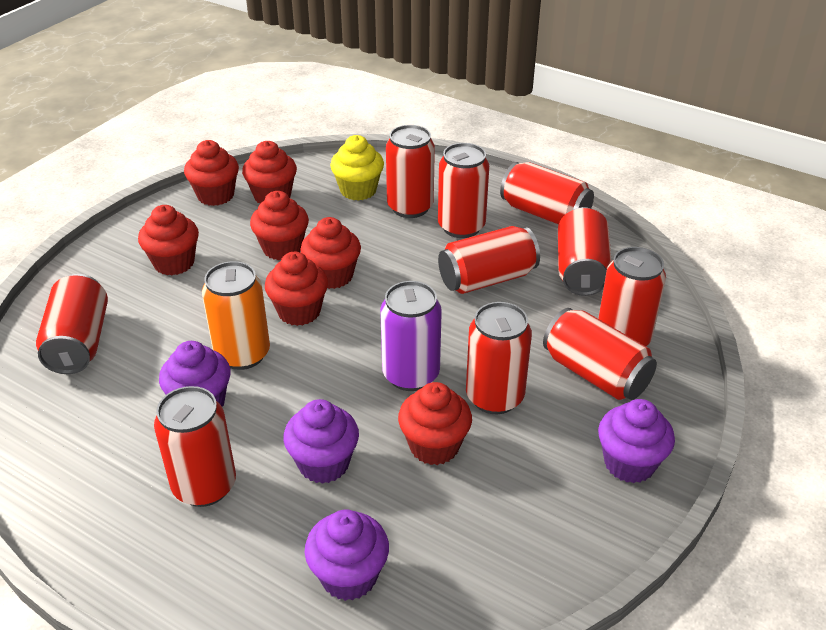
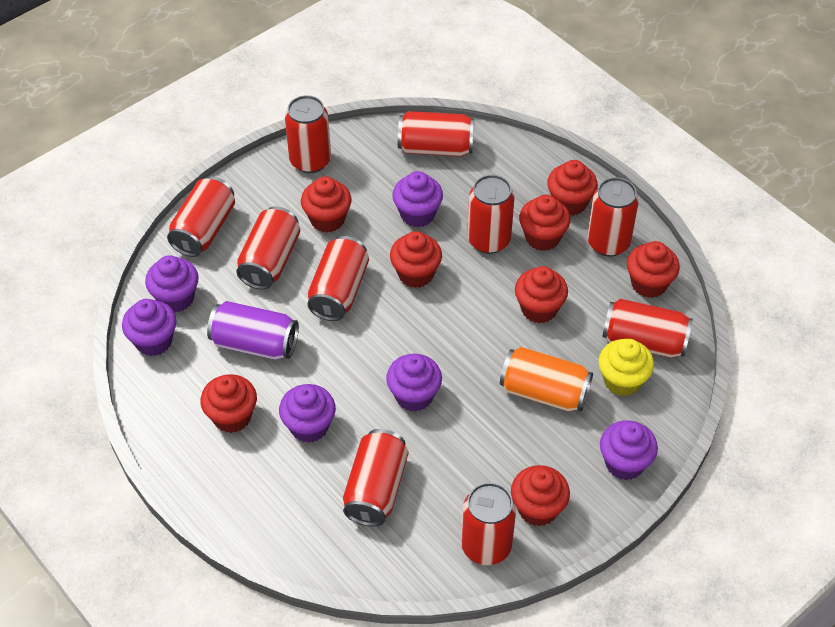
purple cupcake: 4 -> 6
red cupcake: 7 -> 8

